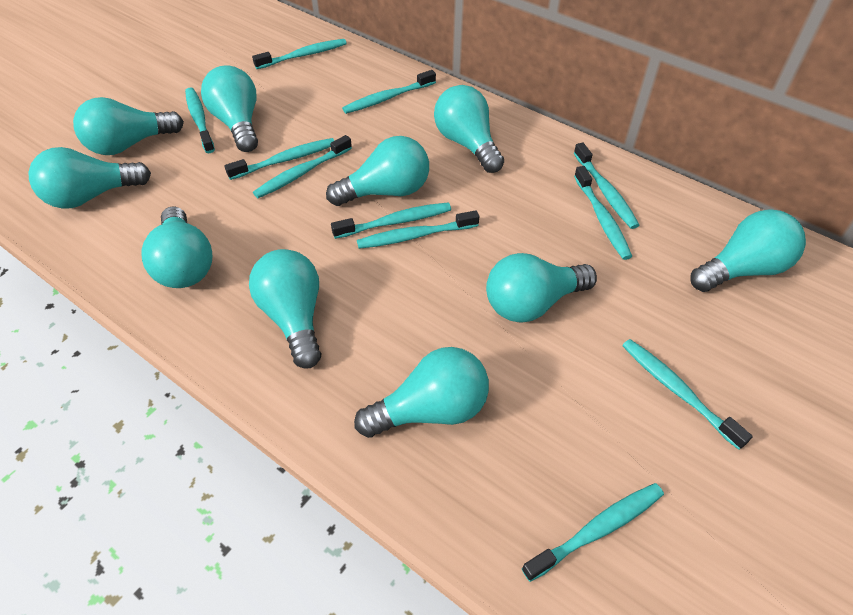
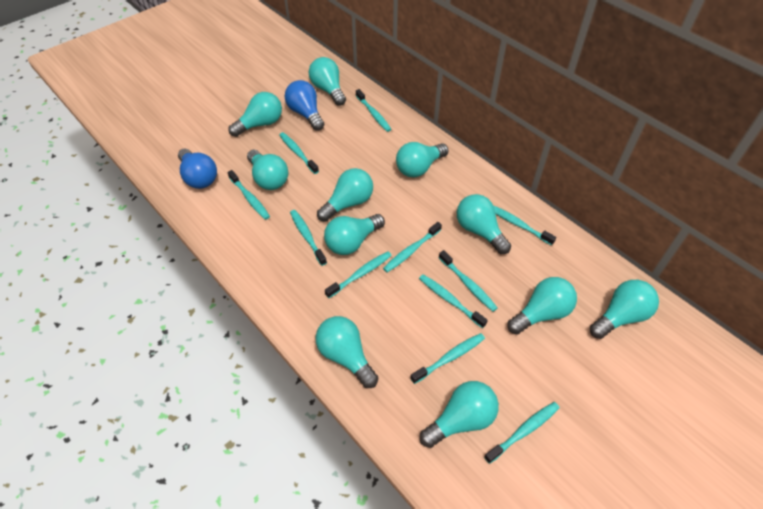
blue light bulb: 0 -> 2
turquoise light bulb: 10 -> 11

